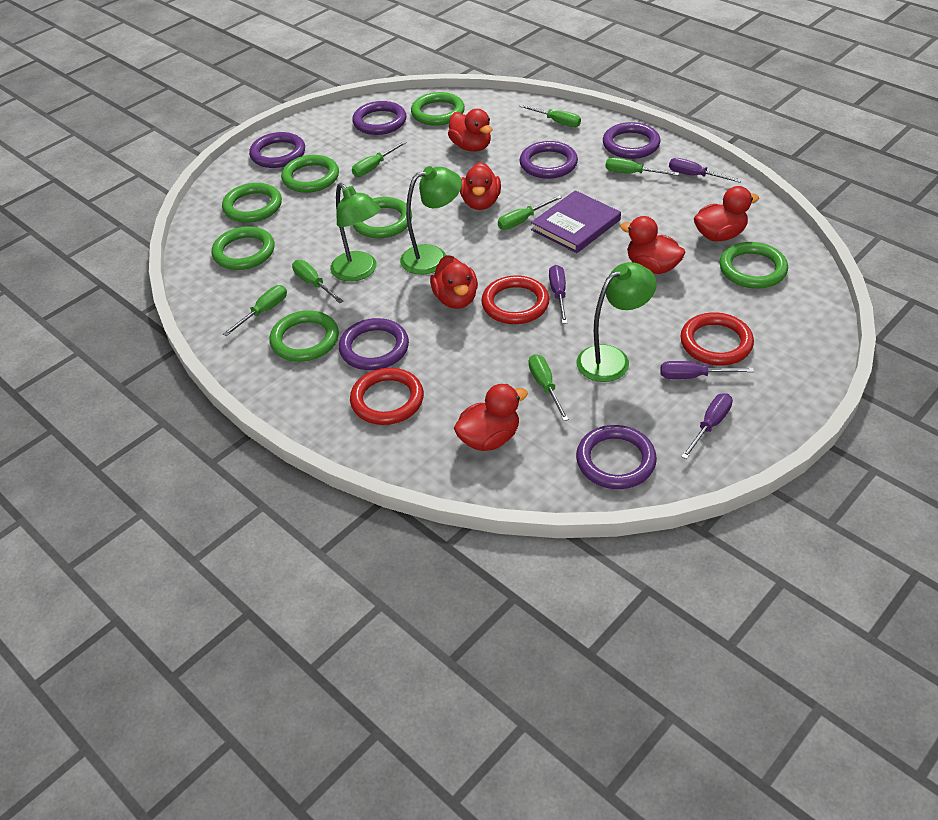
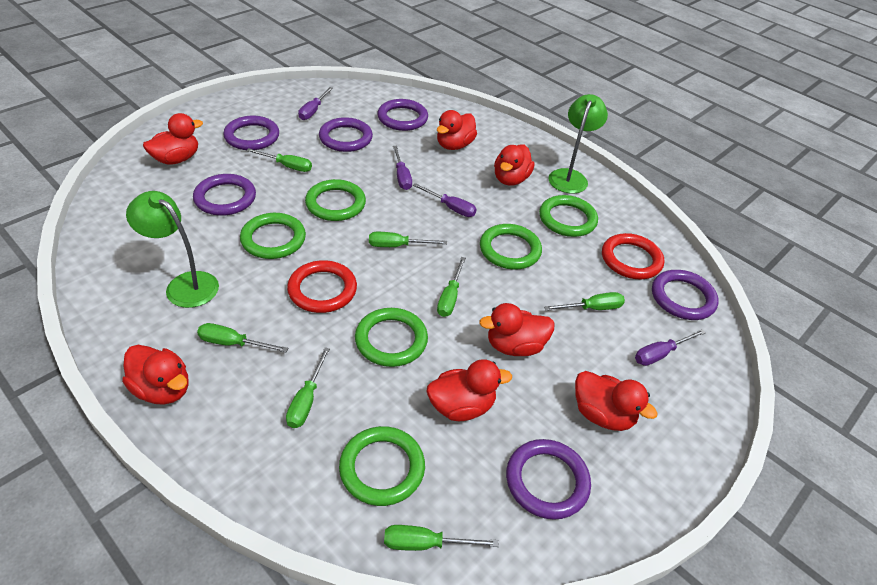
green lamp: 3 -> 2
green ring: 7 -> 6
purple book: 1 -> 0
red duck: 6 -> 7
red ring: 3 -> 2

